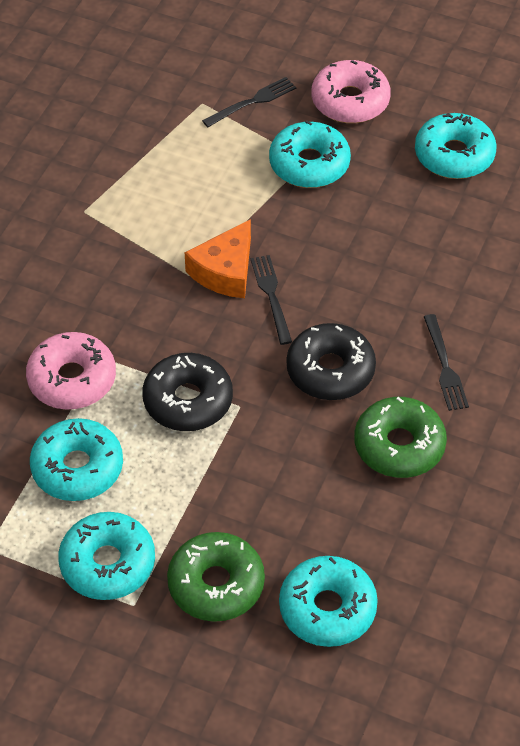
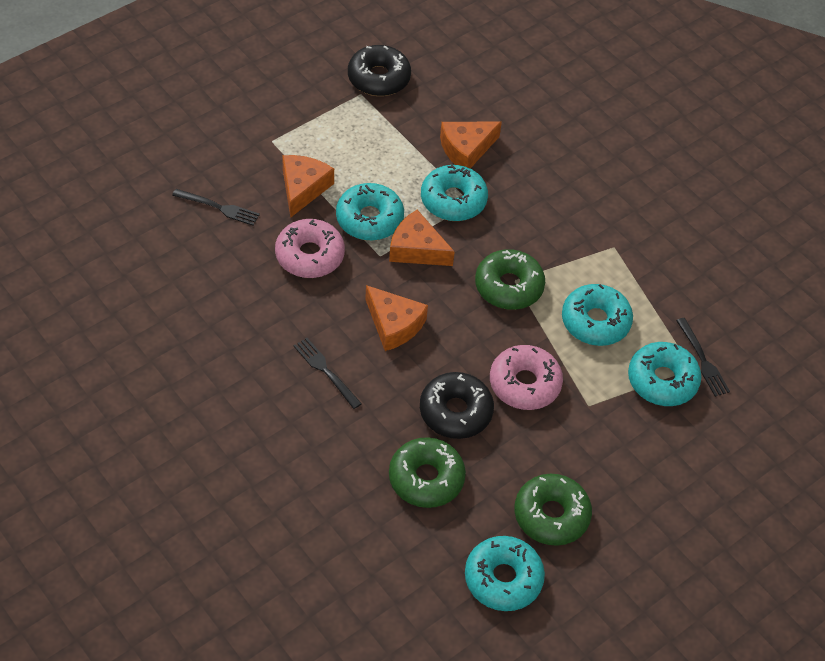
green donut: 2 -> 3
orange cheese: 1 -> 4

